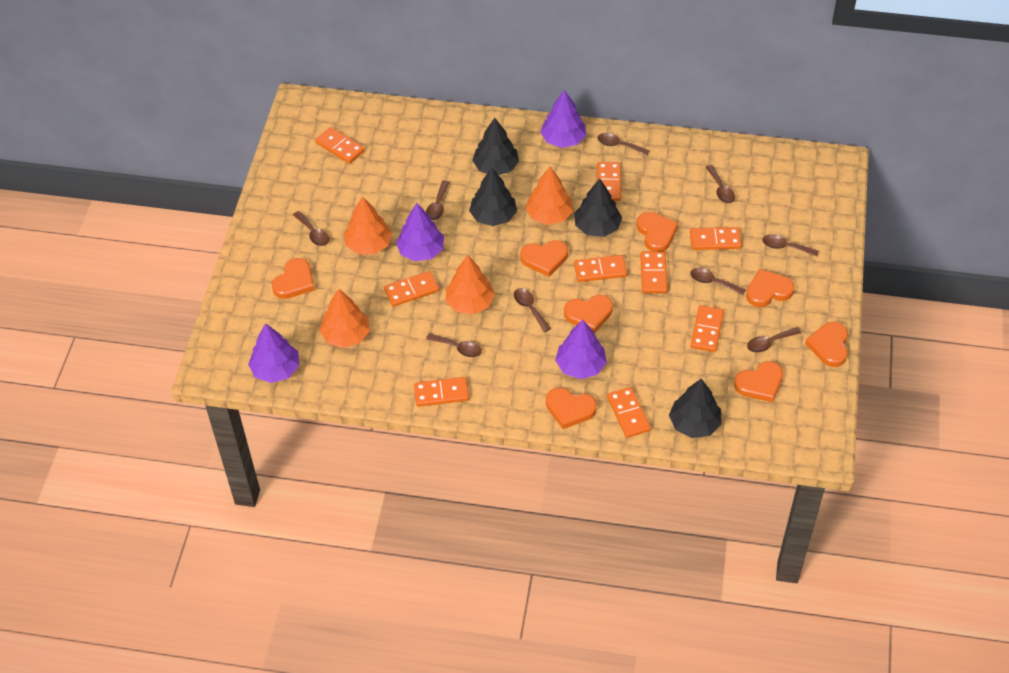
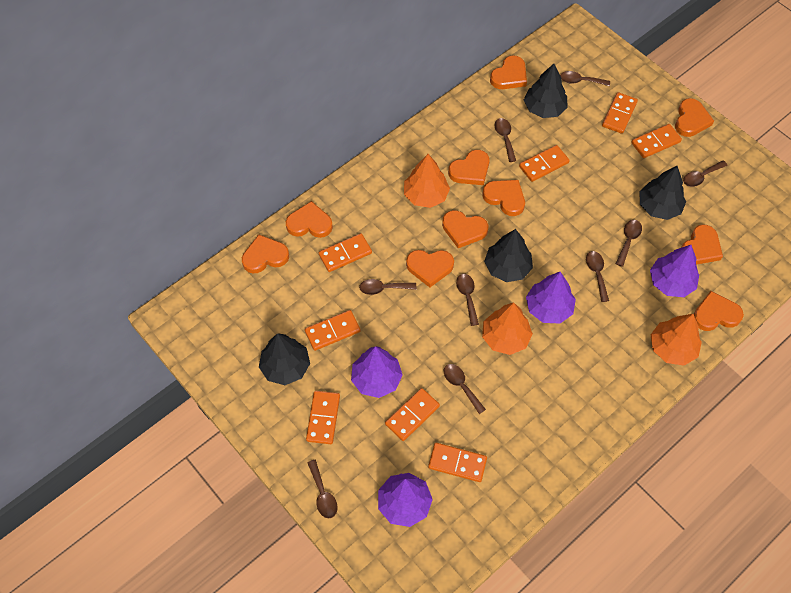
orange domino: 9 -> 8
orange heart: 8 -> 10
orange tree: 4 -> 3

